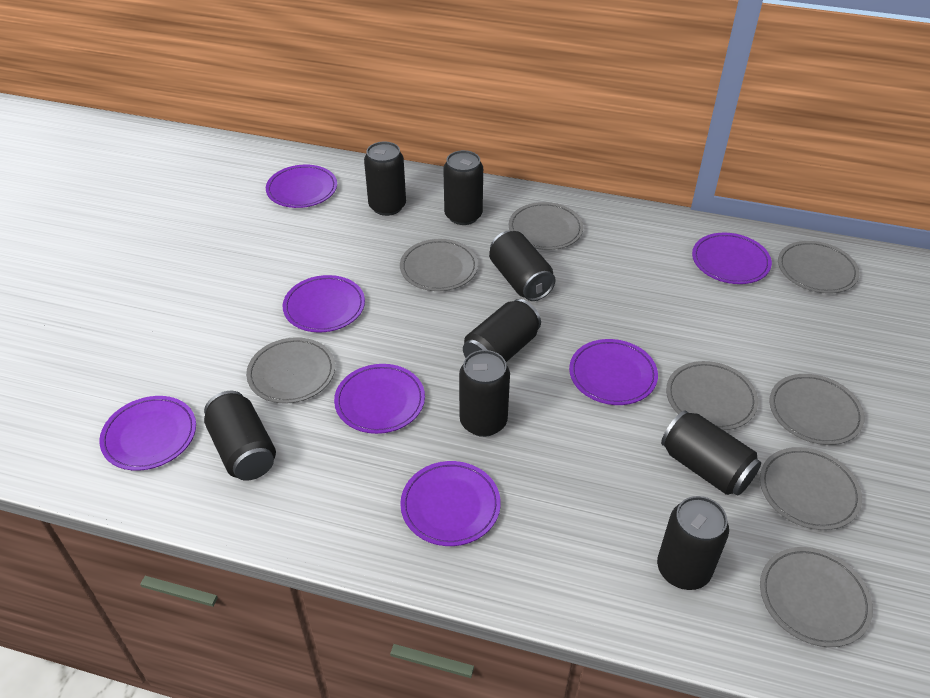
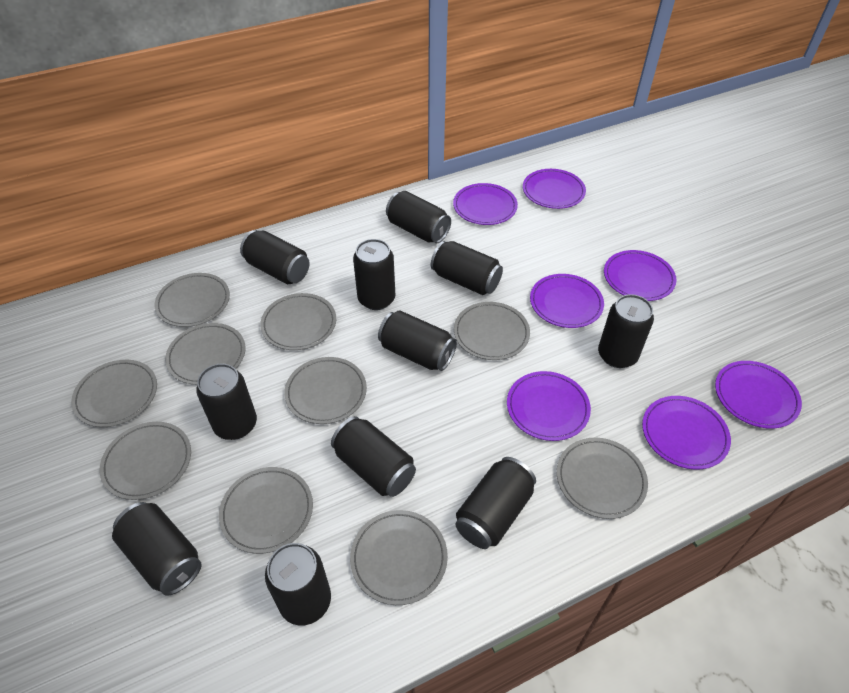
black can: 8 -> 11
grey plate: 8 -> 10

